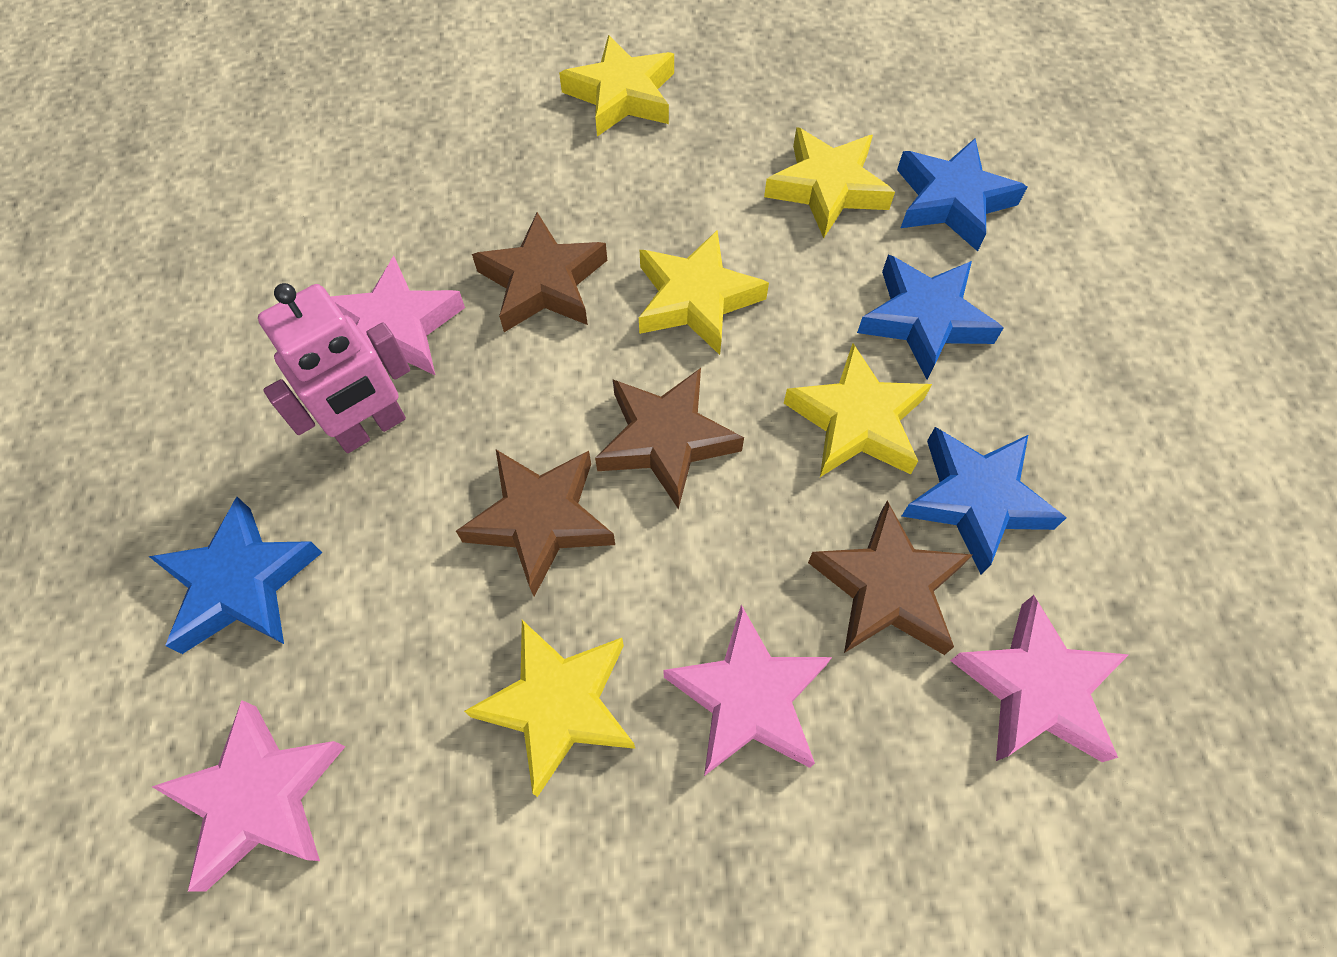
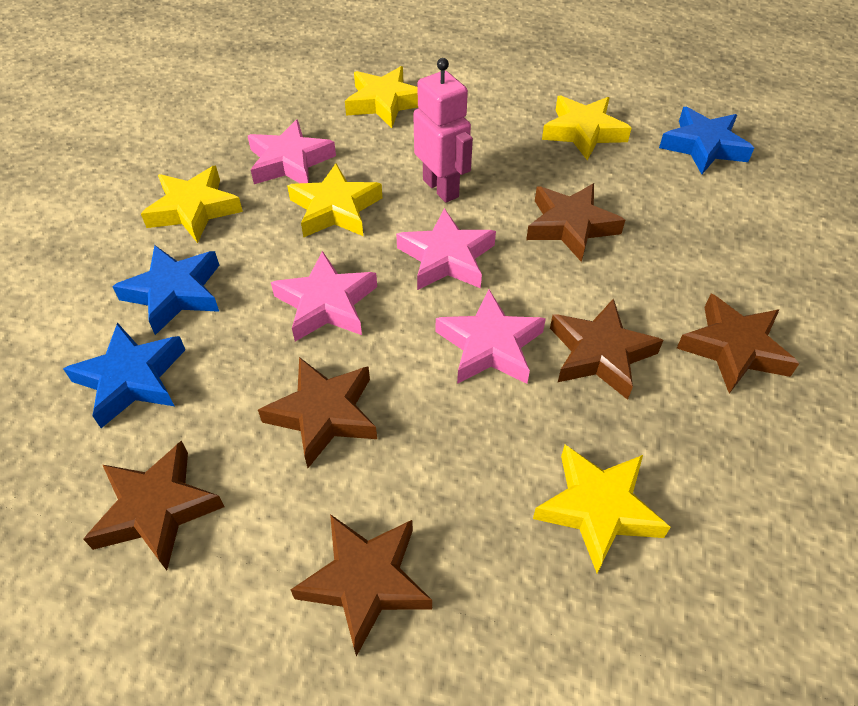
blue star: 4 -> 3
brown star: 4 -> 6

